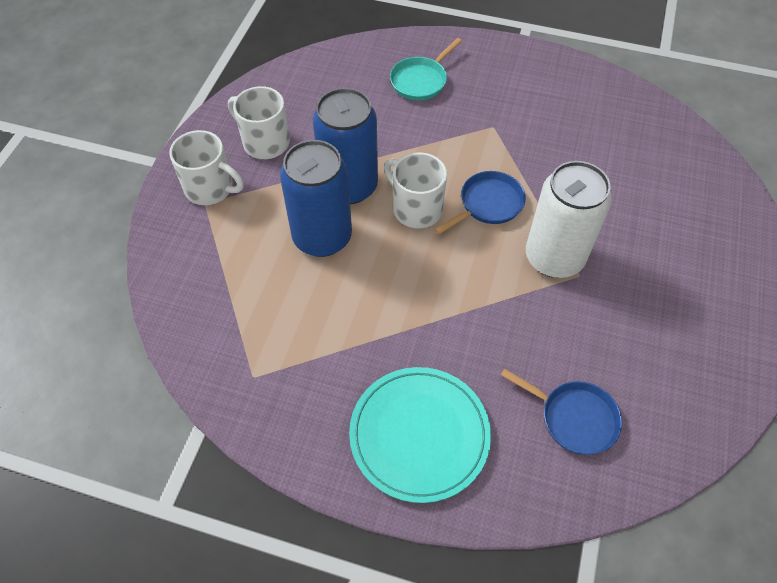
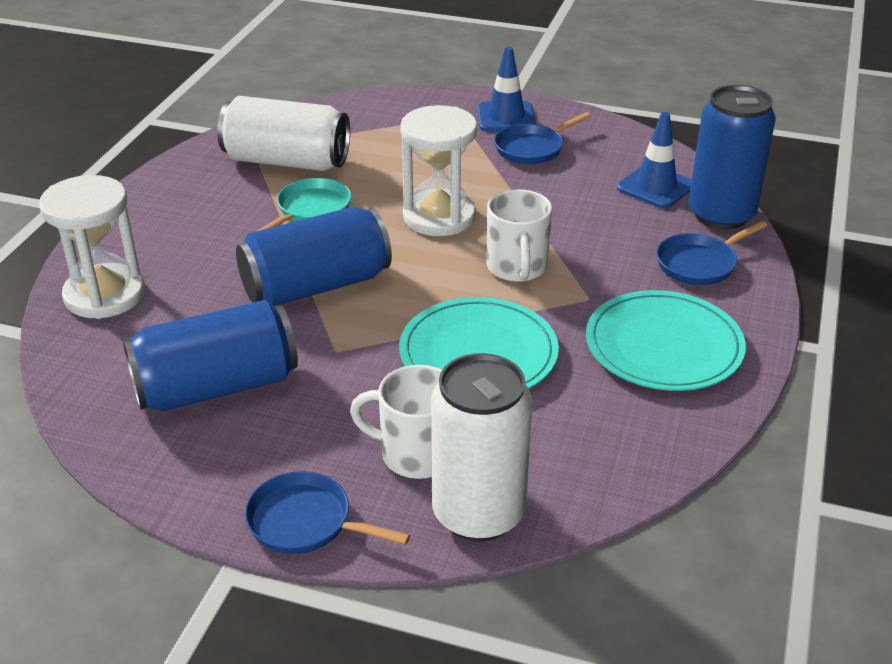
blue can: 2 -> 3
blue pan: 2 -> 3
blue traffic cone: 0 -> 2
turquoise plate: 1 -> 2
white can: 1 -> 2
white hourglass: 0 -> 2
white mug: 3 -> 2

